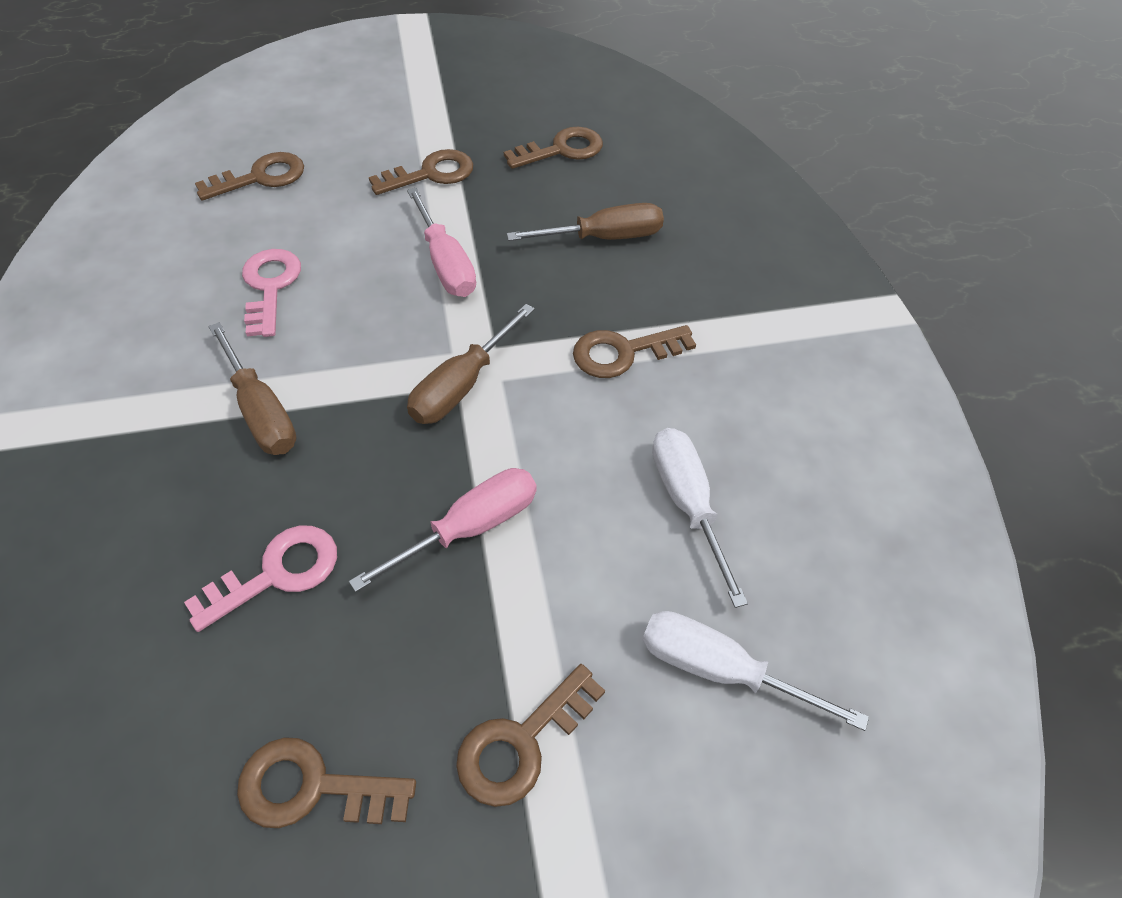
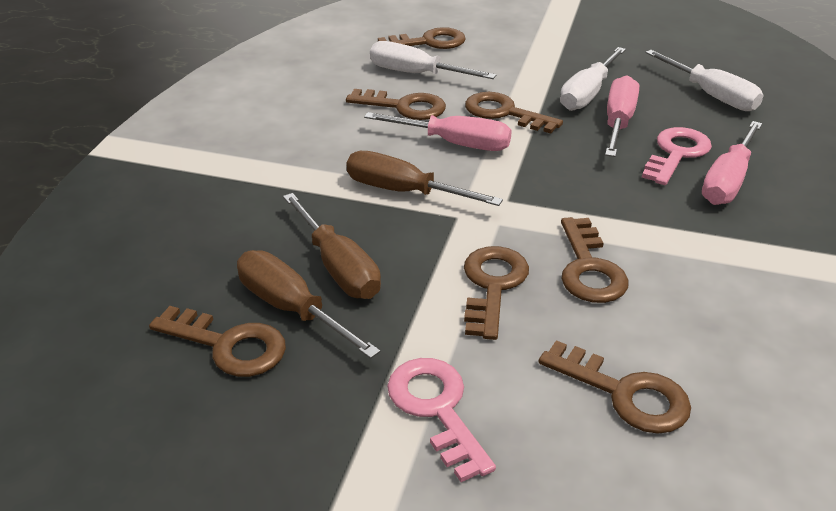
brown key: 6 -> 7
pink screwdriver: 2 -> 3
white screwdriver: 2 -> 3

